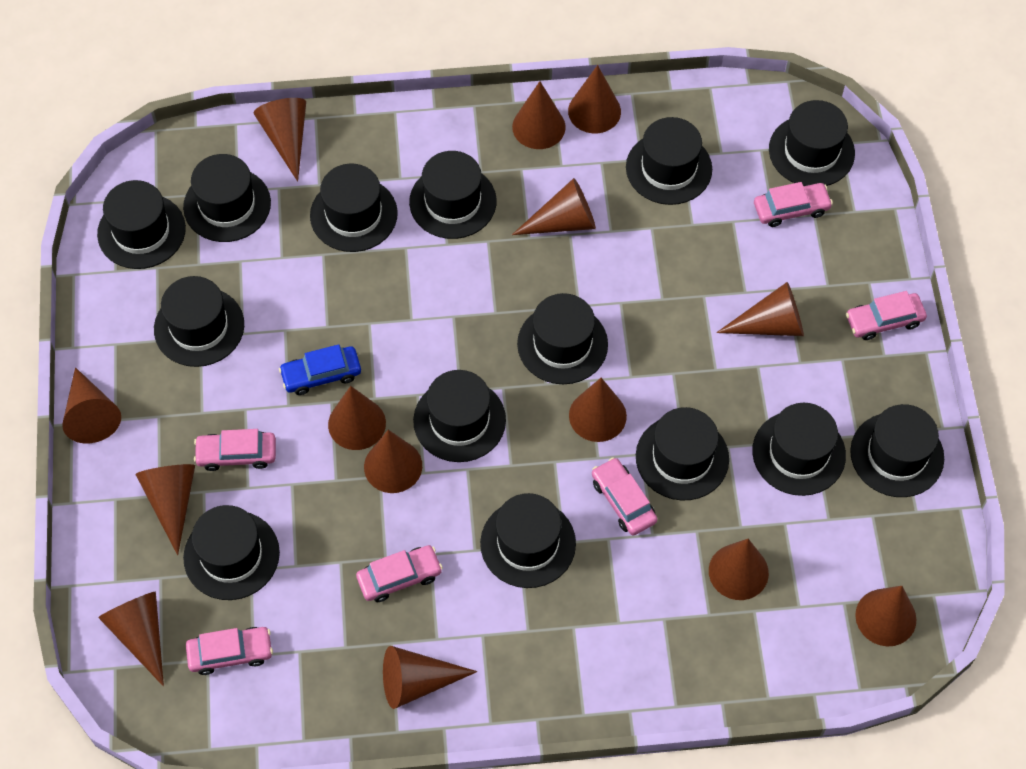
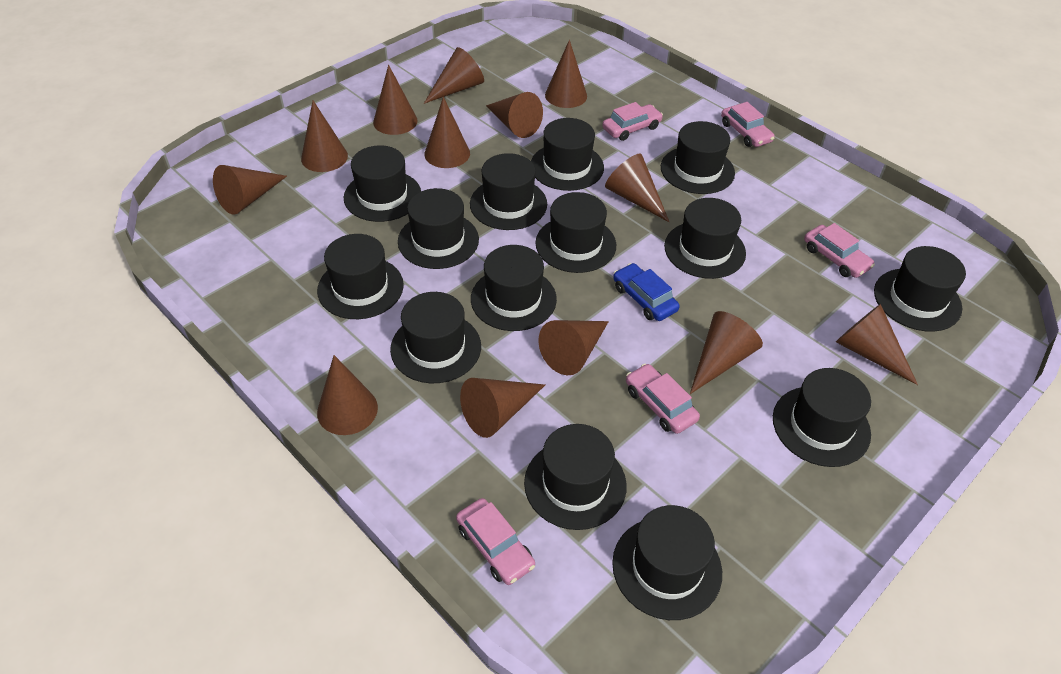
brown cone: 14 -> 13
pink car: 6 -> 5

